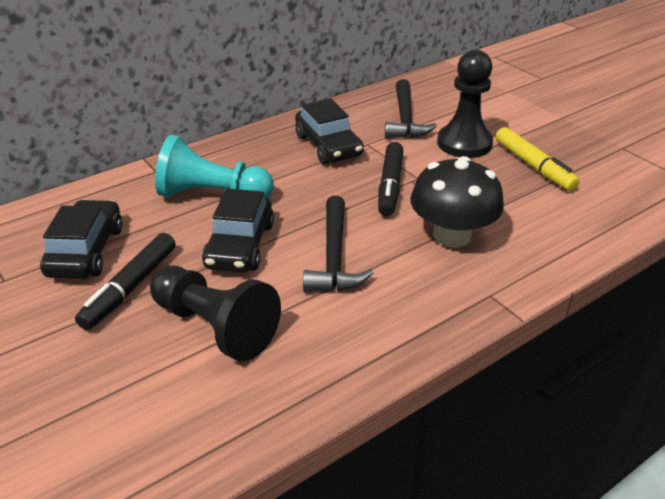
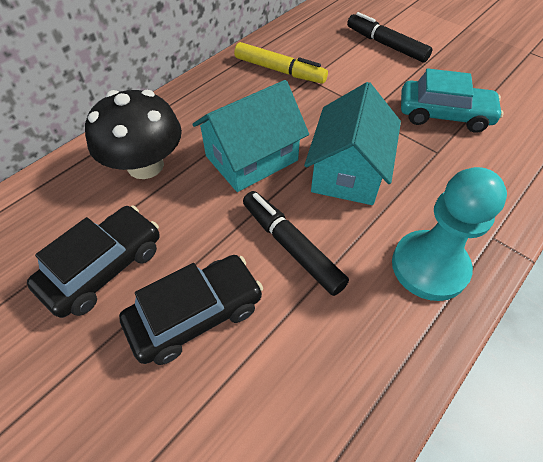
black car: 3 -> 2
black hammer: 2 -> 0
black pawn: 2 -> 0
turquoise car: 0 -> 1
turquoise house: 0 -> 2

